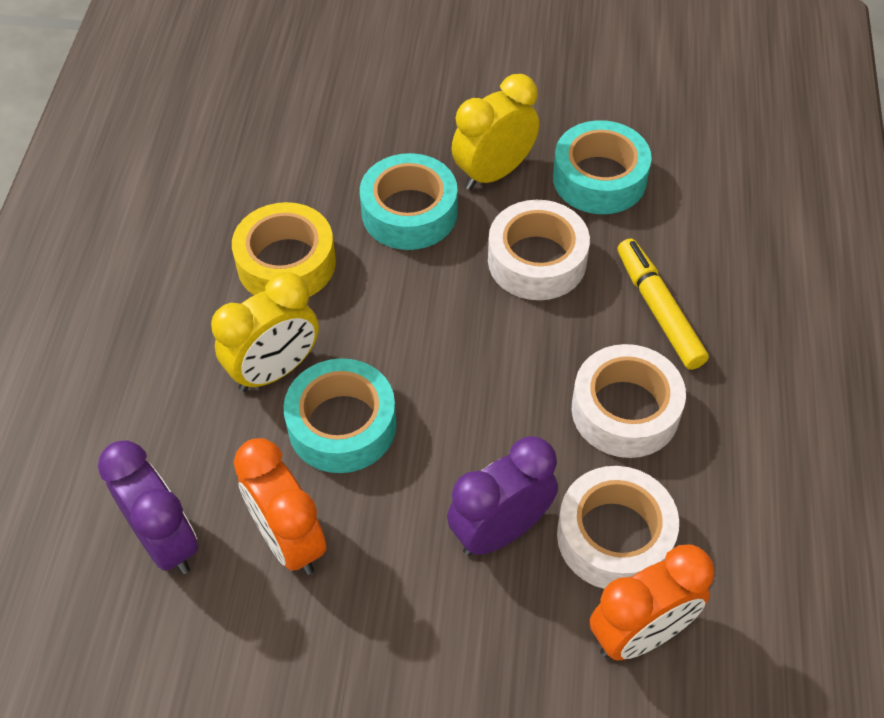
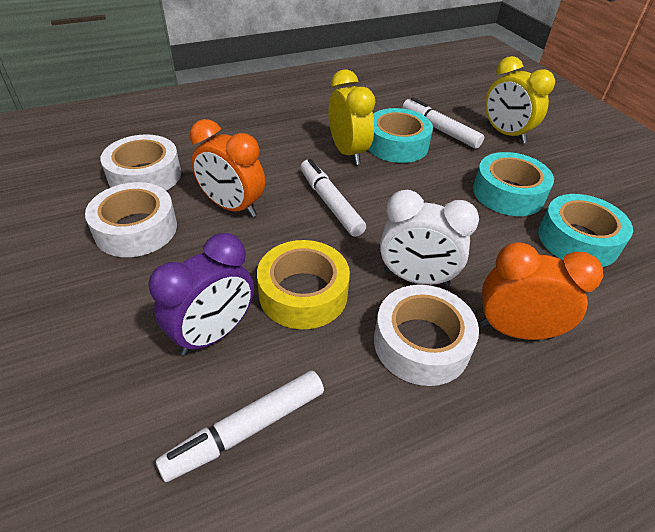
purple clock: 2 -> 1
white clock: 0 -> 1
white marker: 0 -> 3
yellow marker: 1 -> 0

